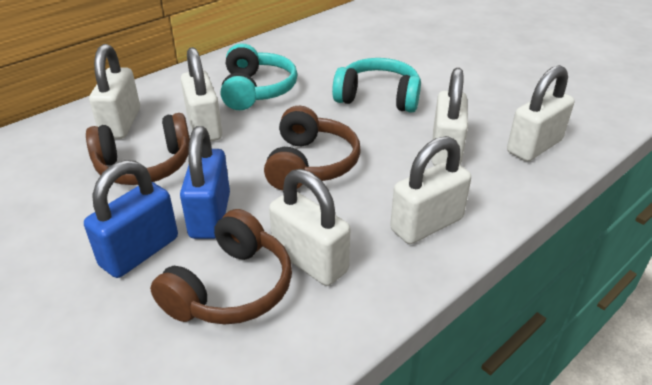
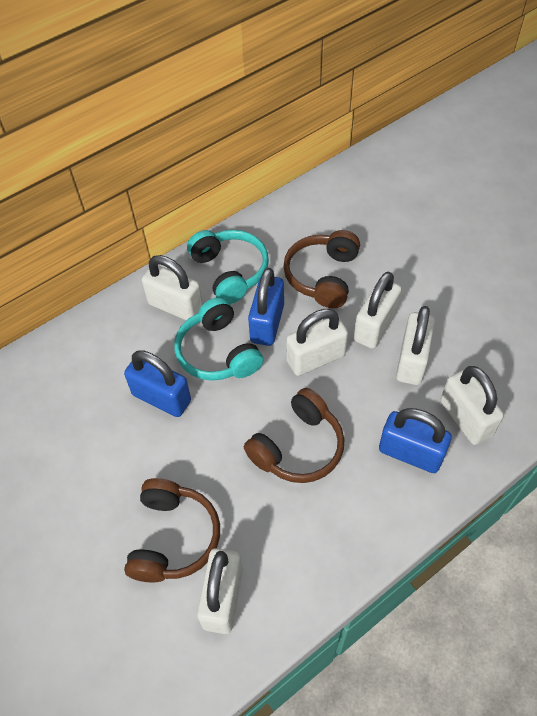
blue padlock: 2 -> 3

